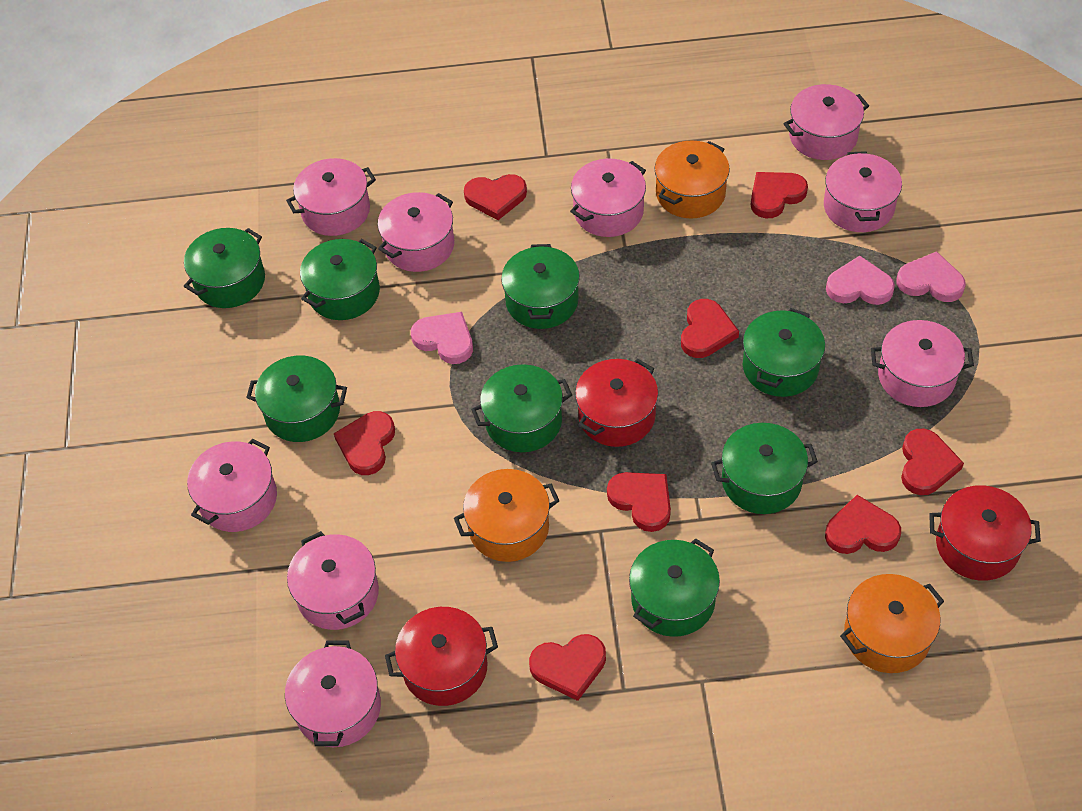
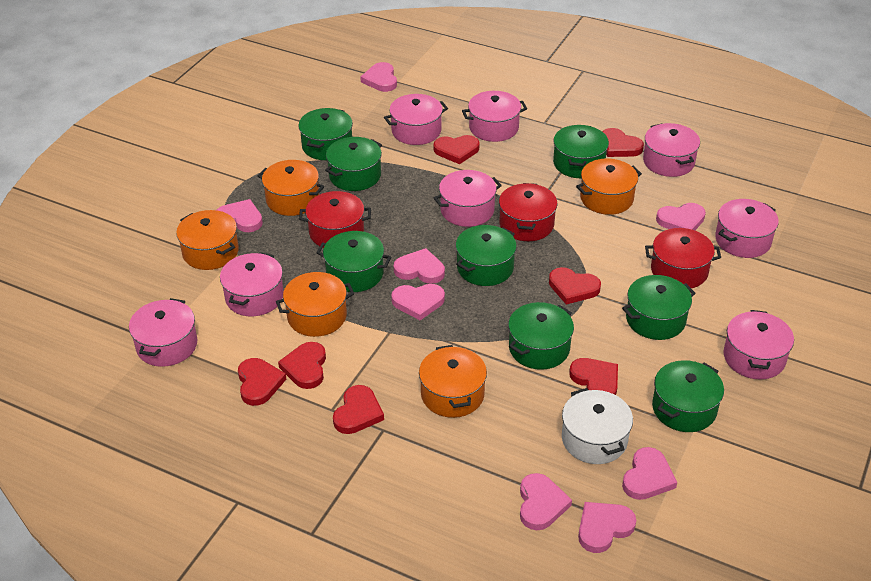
orange pot: 3 -> 5
pink heart: 3 -> 8
pink pot: 9 -> 8
red heart: 8 -> 7
white pot: 0 -> 1

